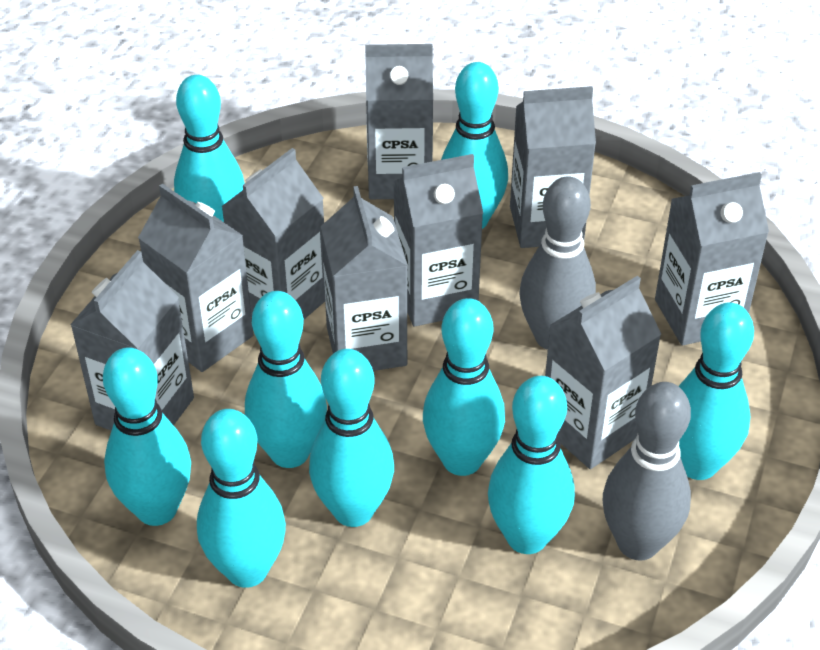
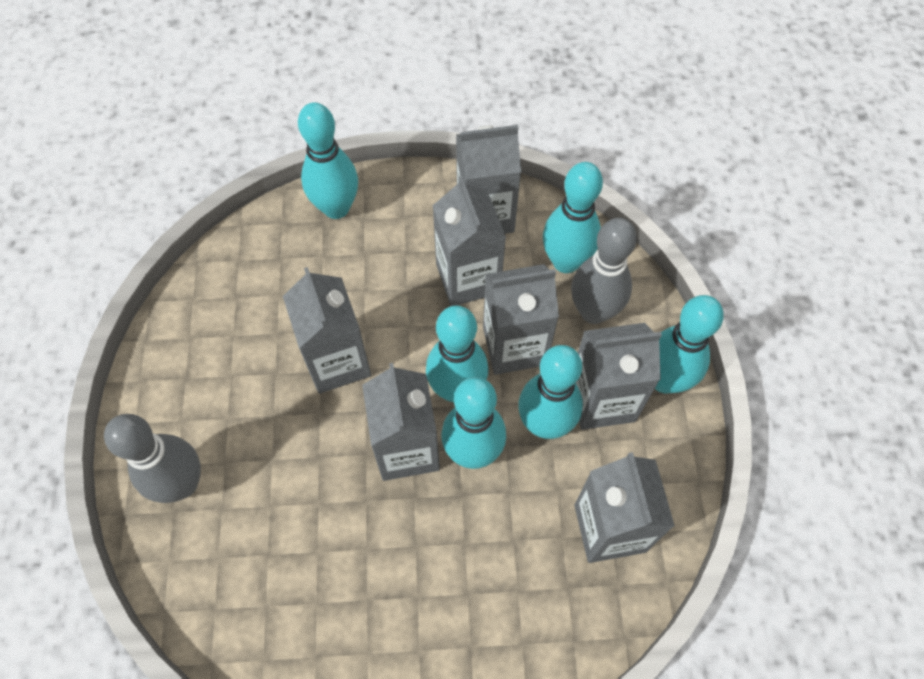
grey carton: 9 -> 7
turquoise bowling pin: 9 -> 6

